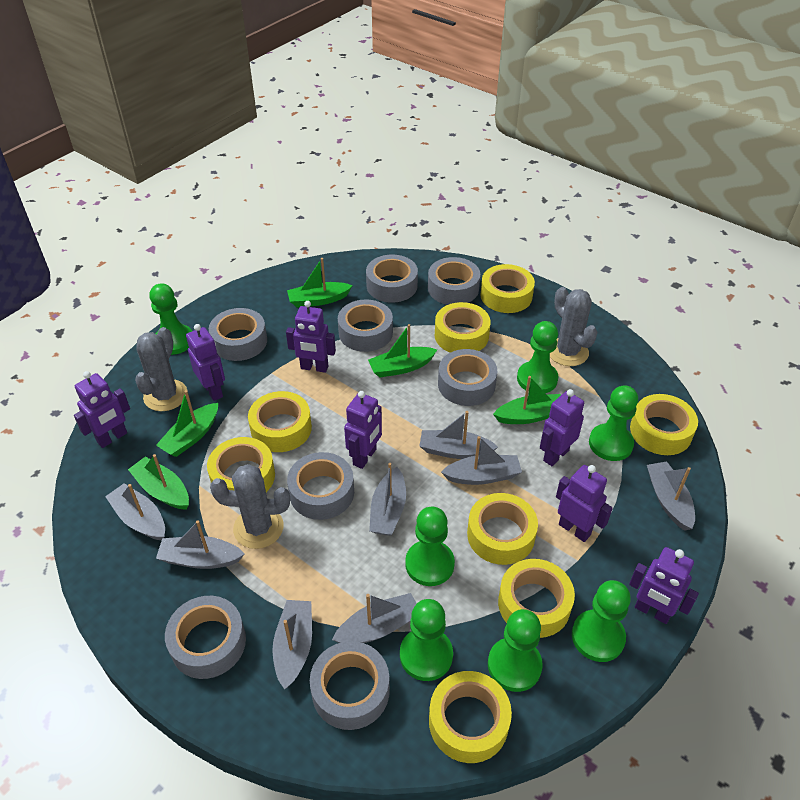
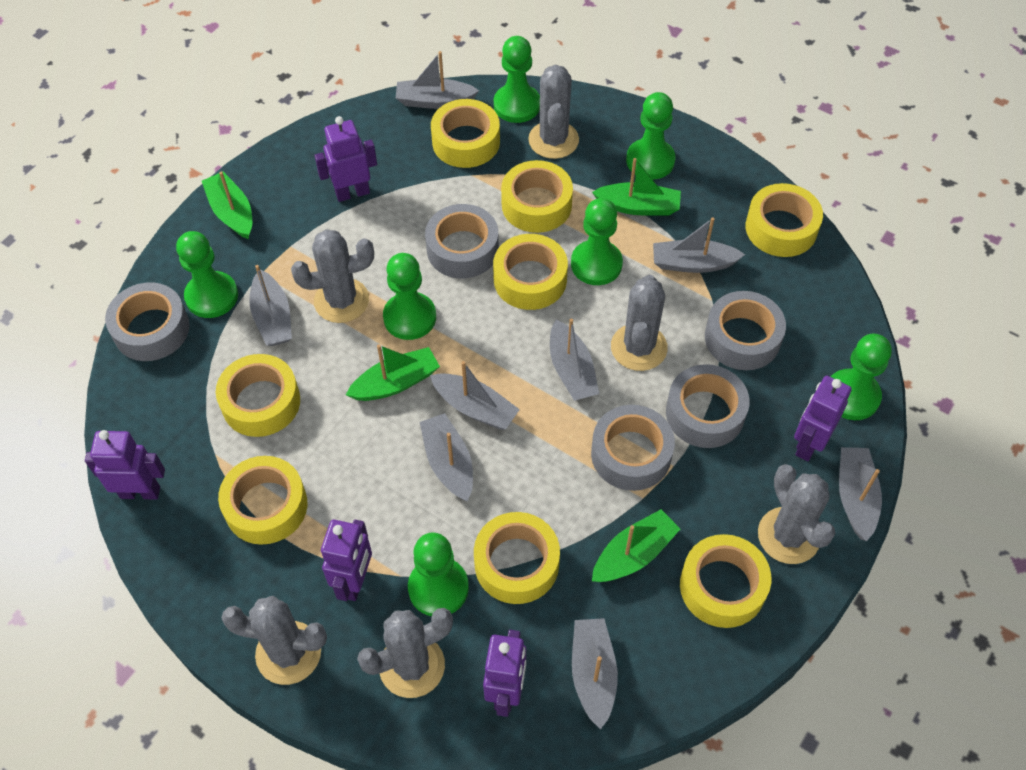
green boat: 5 -> 4
grey cactus: 3 -> 6
grey tape: 8 -> 5
purple robot: 7 -> 5

